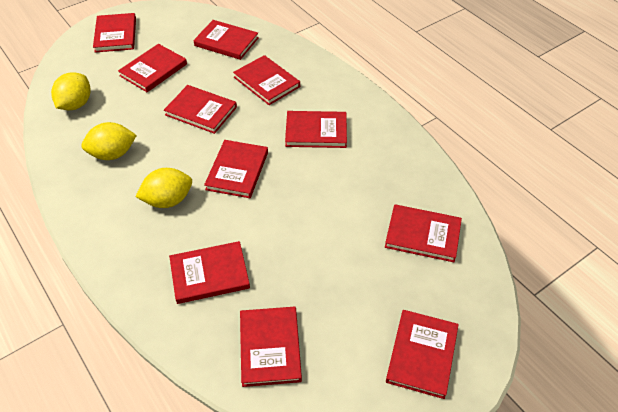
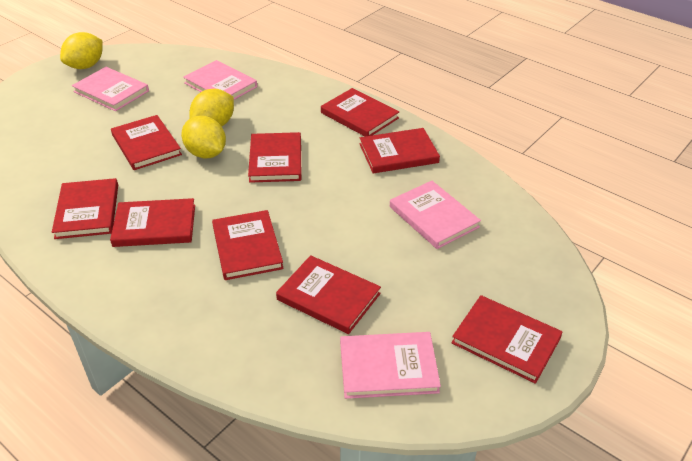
pink book: 0 -> 4
red book: 11 -> 9

